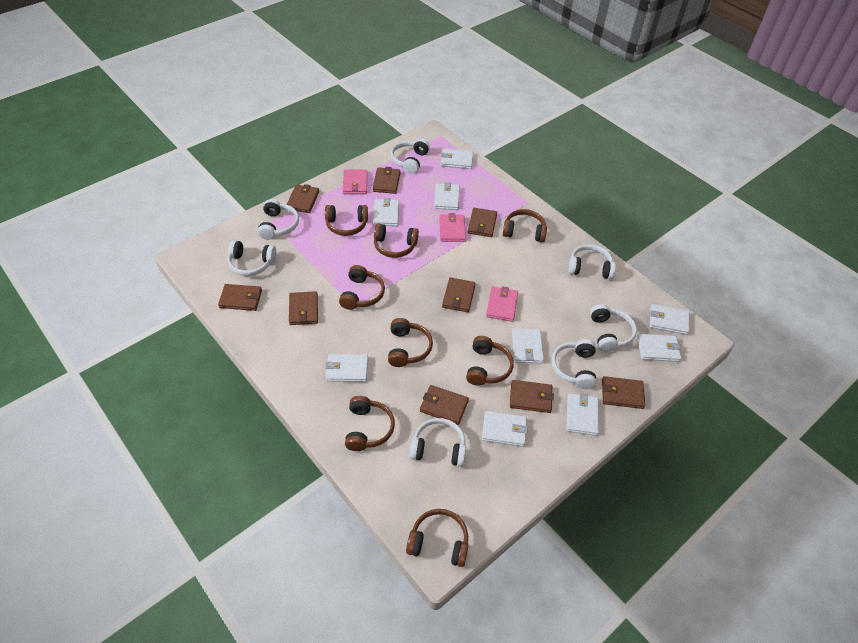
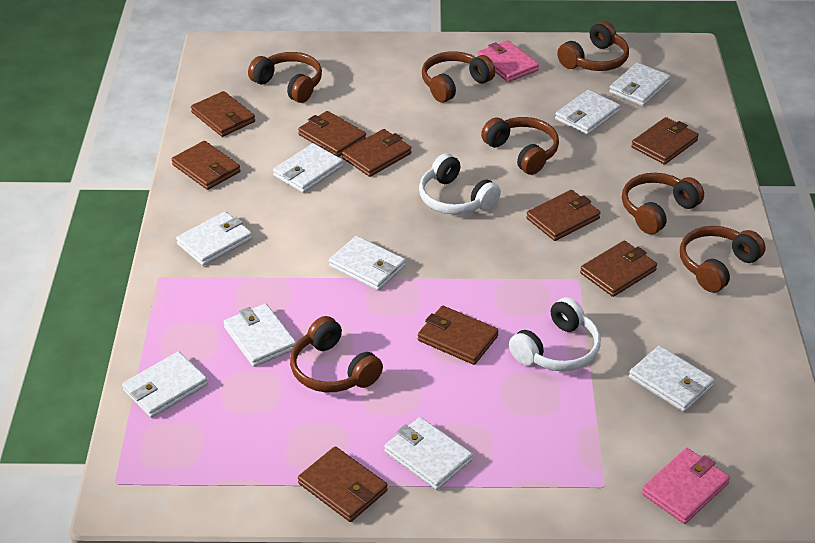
brown headphones: 8 -> 7
pink wallet: 3 -> 2
white headphones: 7 -> 2

